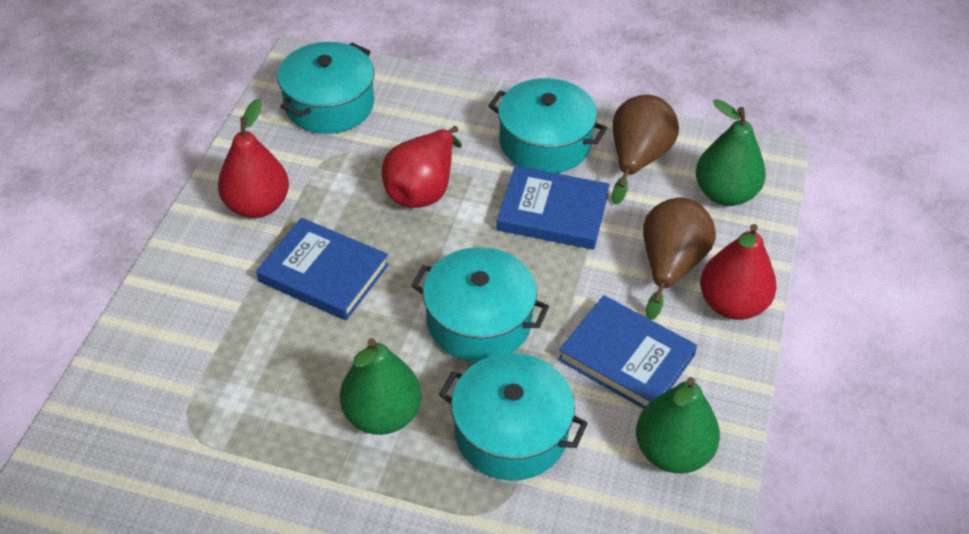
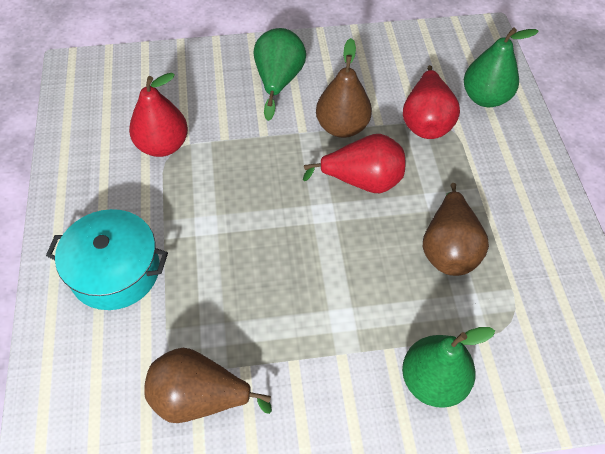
blue book: 3 -> 0
brown pear: 2 -> 3
turquoise pot: 4 -> 1

